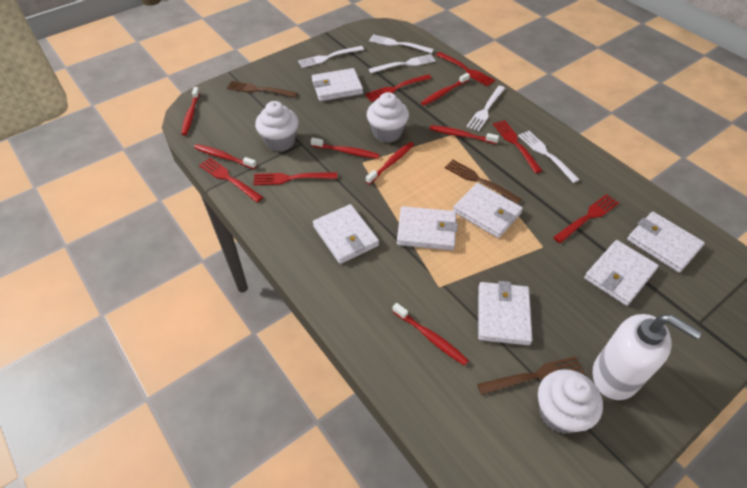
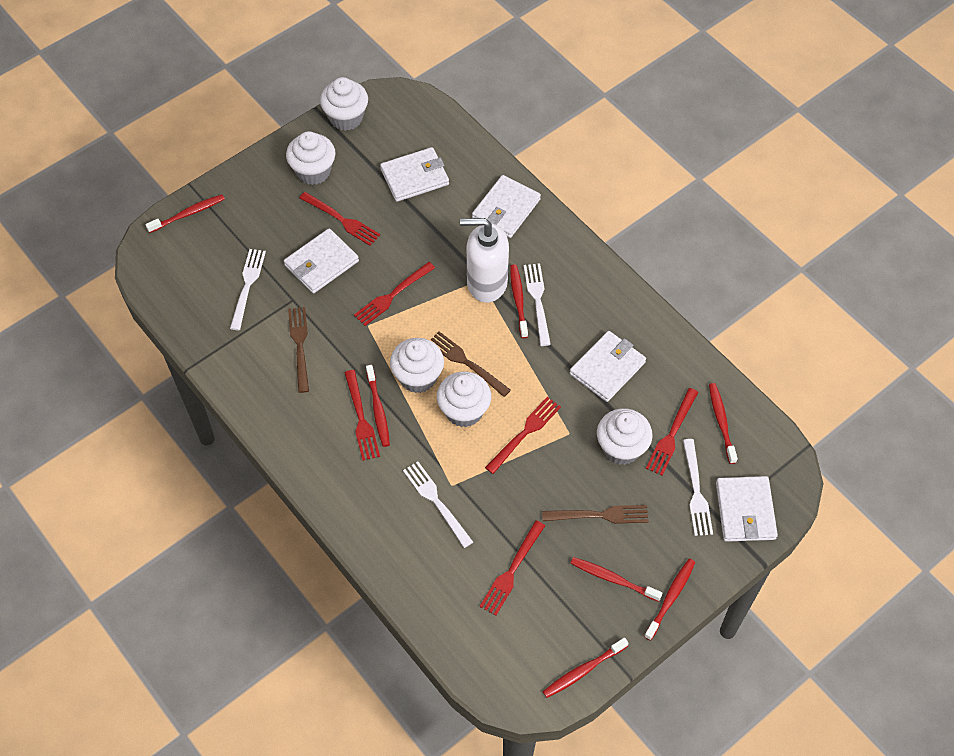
white cupcake: 3 -> 5
white fork: 5 -> 4
white wallet: 7 -> 5

